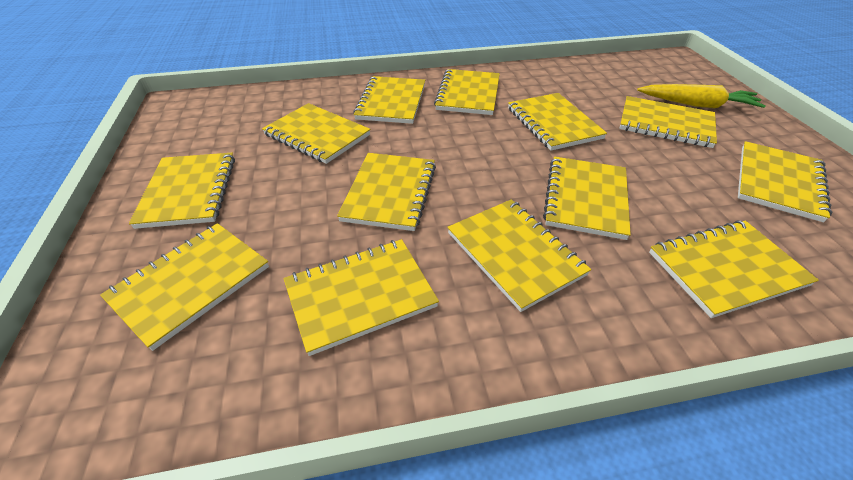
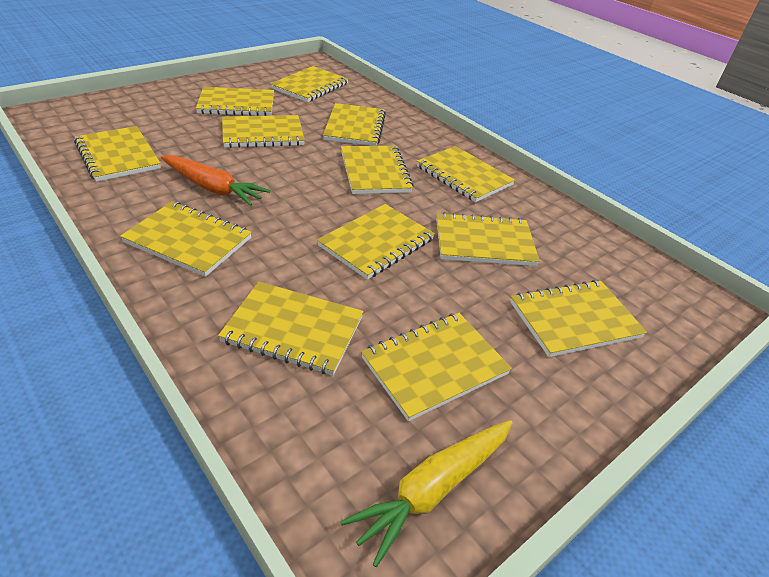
orange carrot: 0 -> 1

